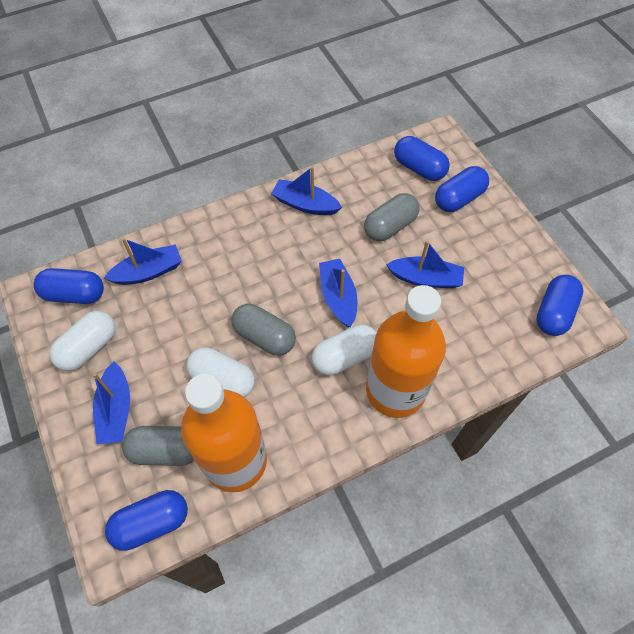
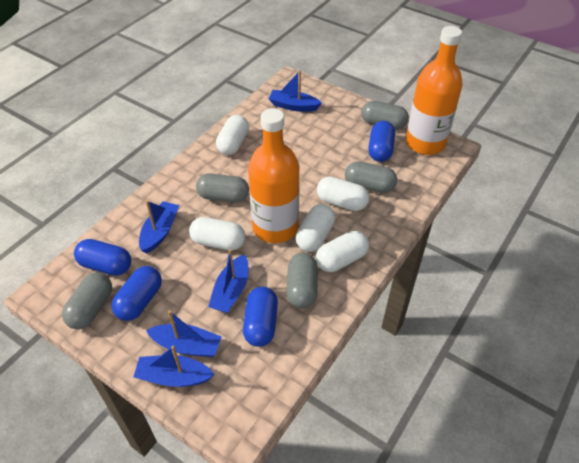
blue capsule: 5 -> 4
grey capsule: 3 -> 5
white capsule: 3 -> 5

